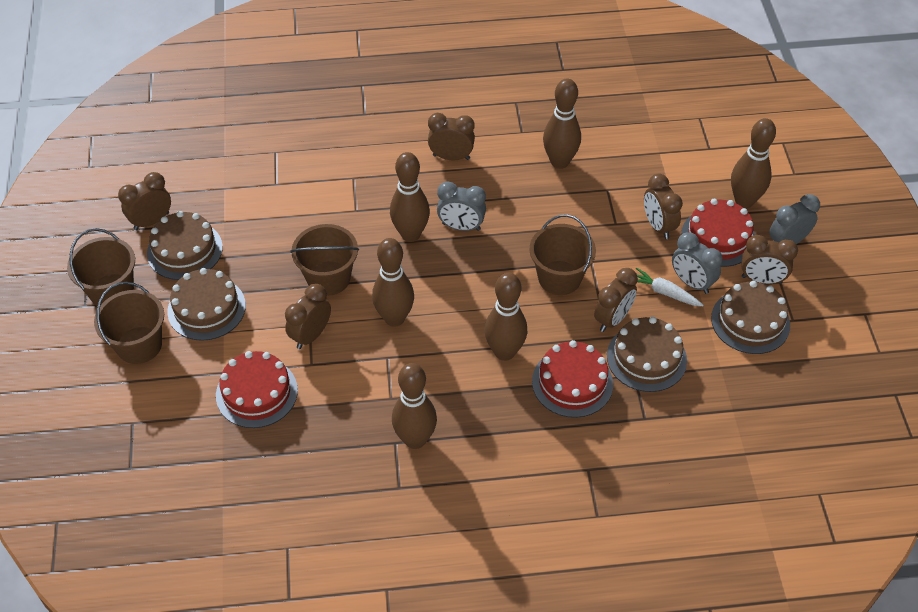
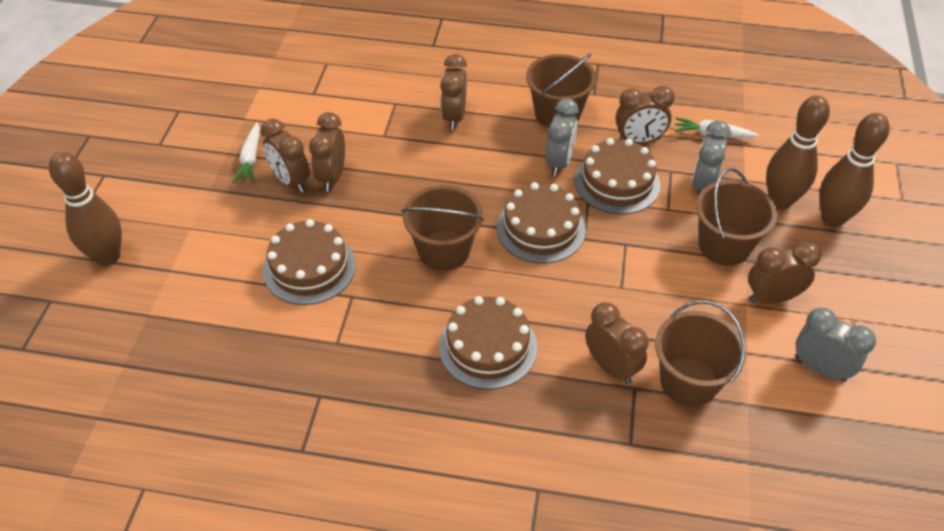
brown bowling pin: 6 -> 3
red cake: 3 -> 0
white carrot: 1 -> 2

